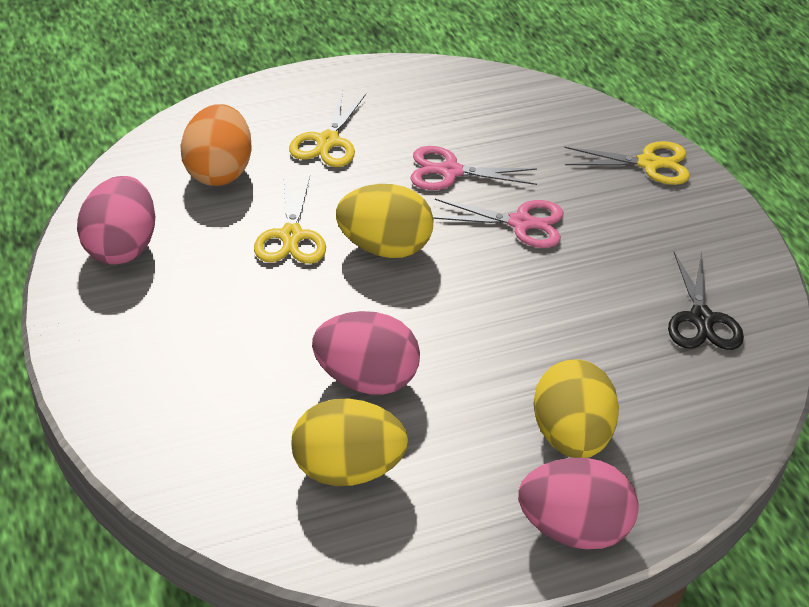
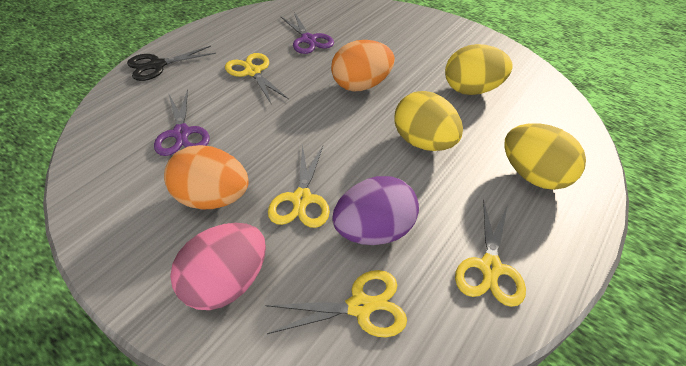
orange egg: 1 -> 2
pink egg: 3 -> 1
pink scissors: 2 -> 0
purple egg: 0 -> 1
purple scissors: 0 -> 2
yellow scissors: 3 -> 4

